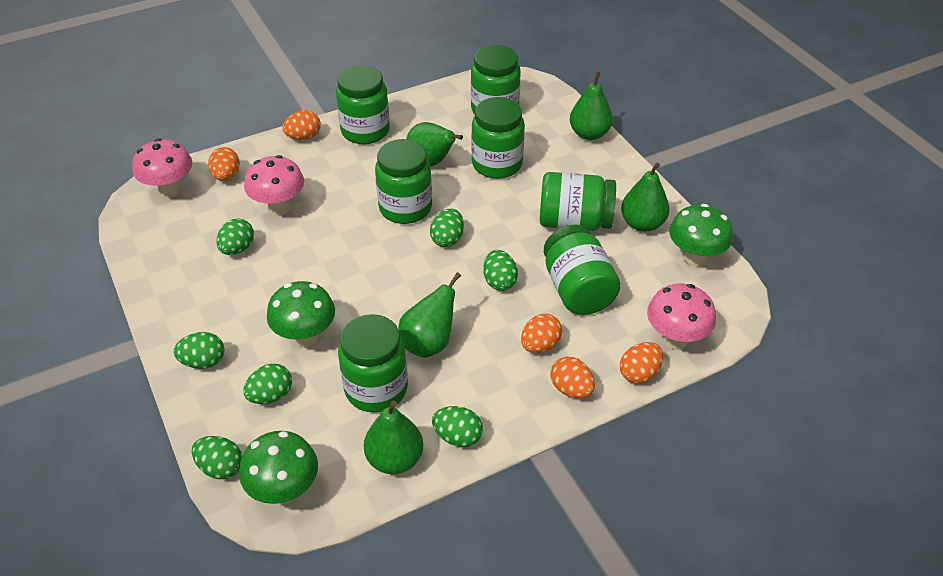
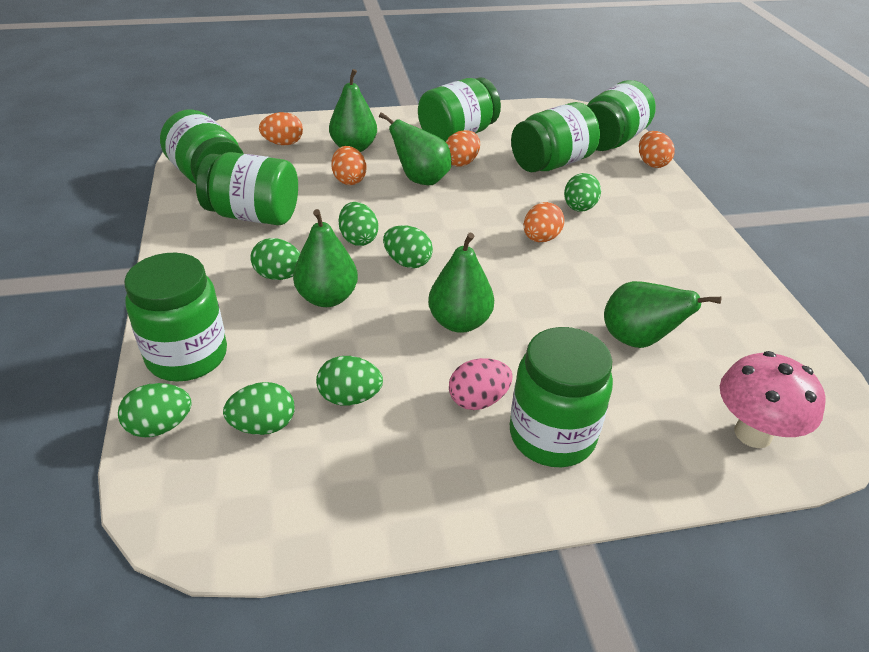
green mushroom: 3 -> 0
pink egg: 0 -> 1
pink mushroom: 3 -> 1

